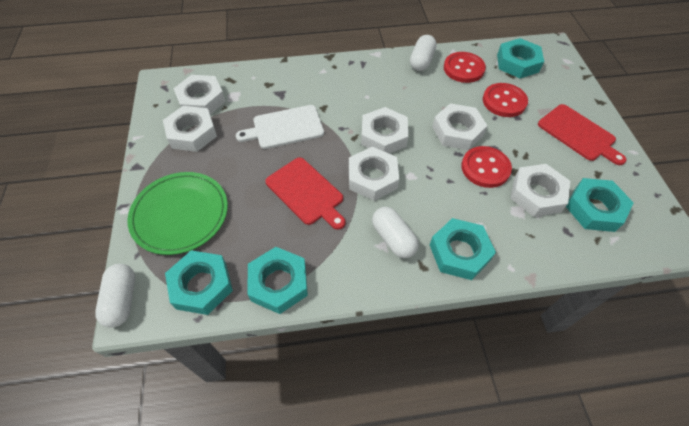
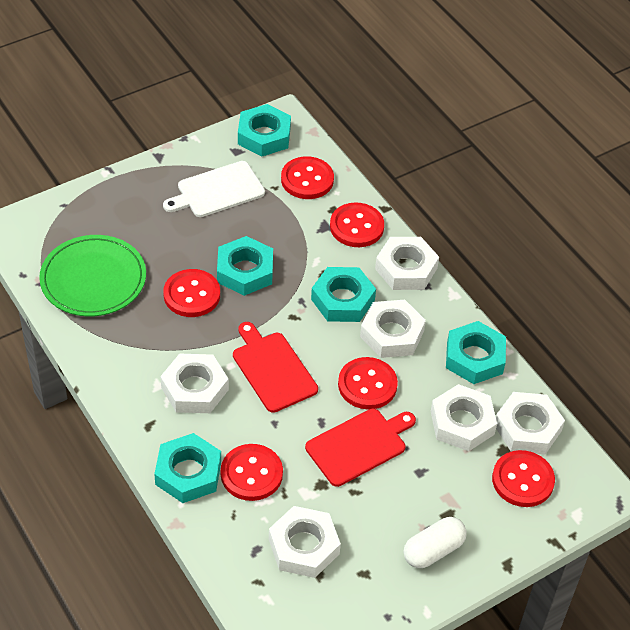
red button: 3 -> 6
white capsule: 3 -> 1

